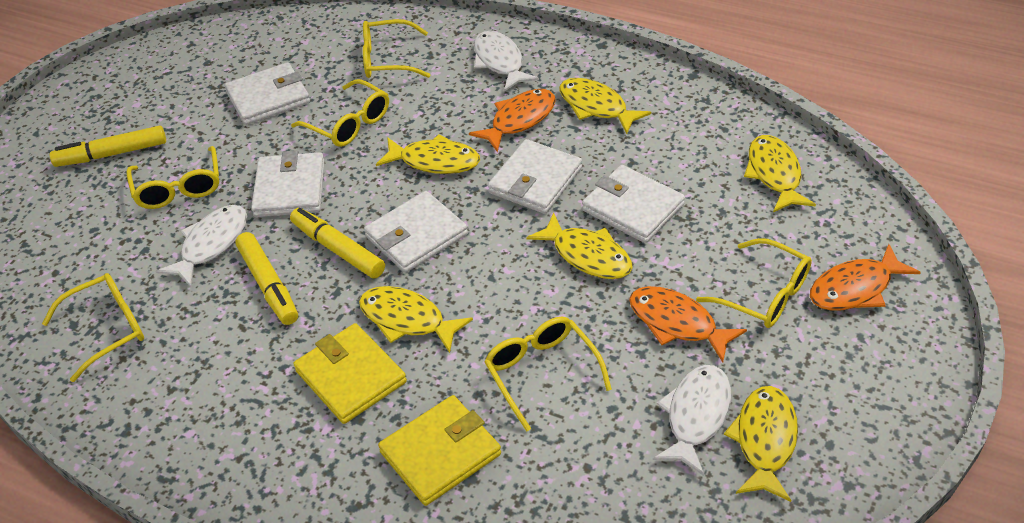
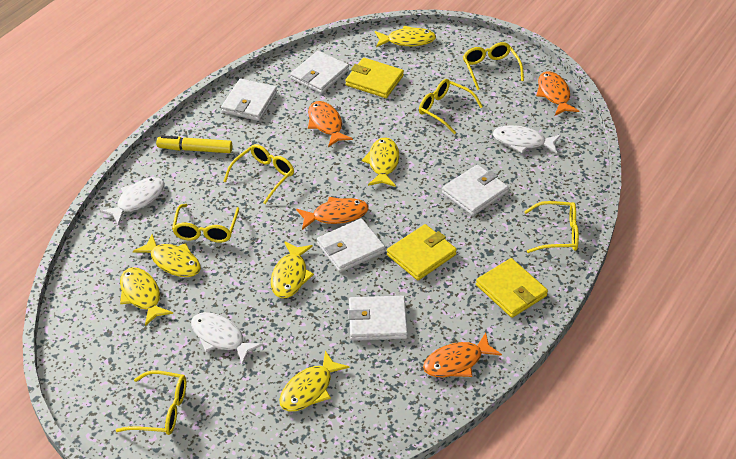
orange fish: 3 -> 4
yellow marker: 3 -> 1
yellow wallet: 2 -> 3

